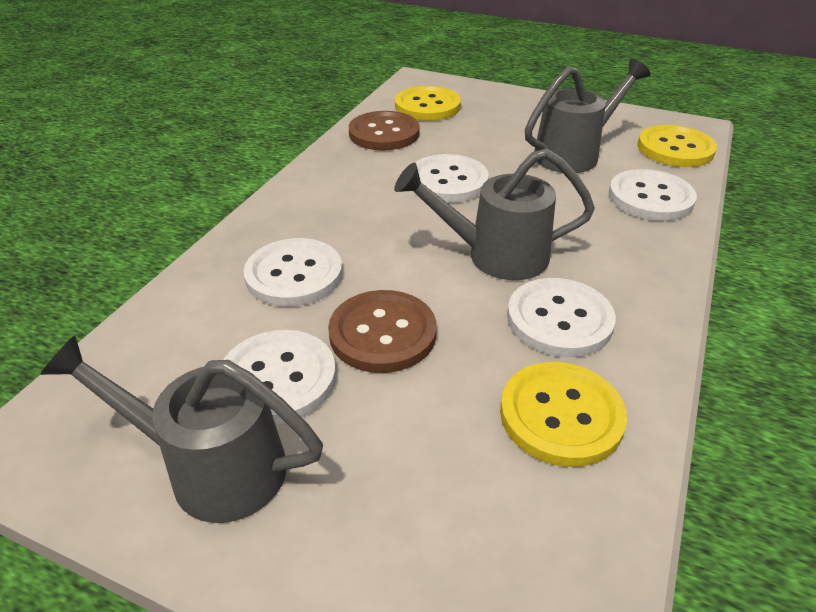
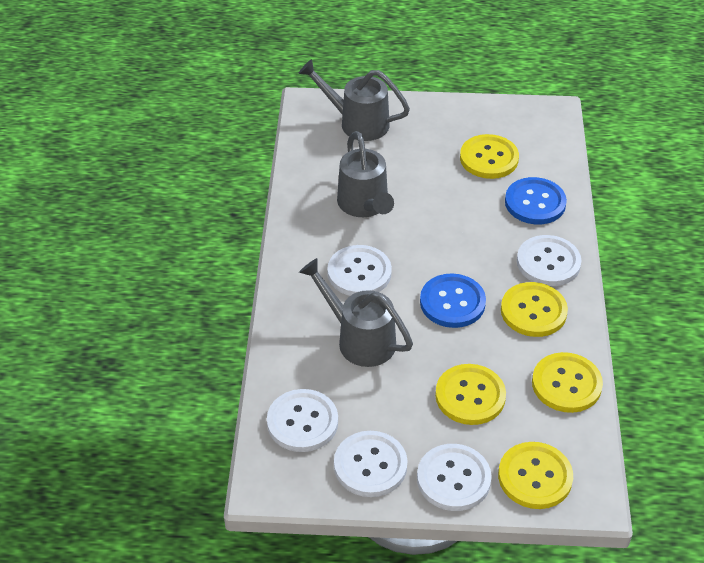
blue button: 0 -> 2
brown button: 2 -> 0
yellow button: 3 -> 5

